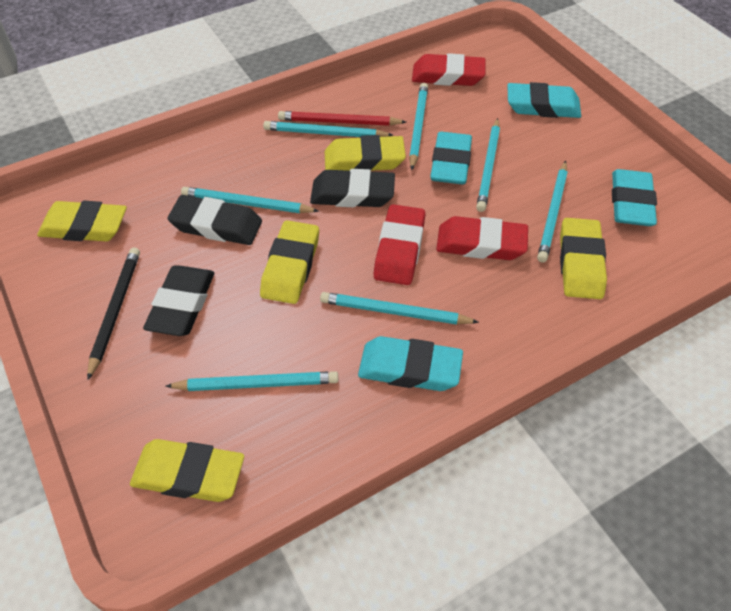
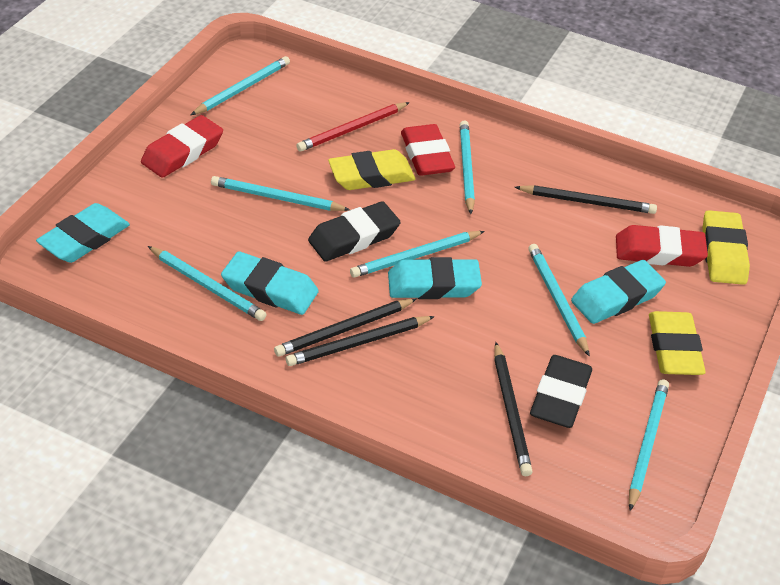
black eraser: 3 -> 2
black pencil: 1 -> 4
yellow eraser: 5 -> 3

